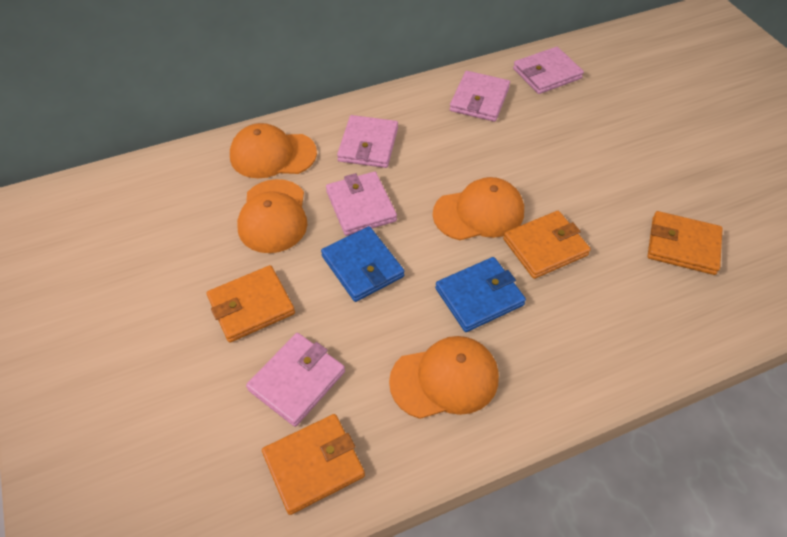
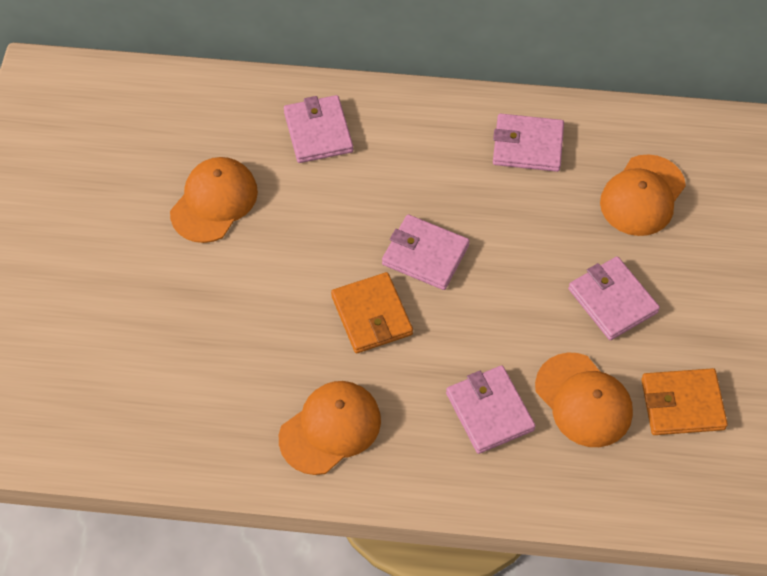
blue wallet: 2 -> 0
orange wallet: 4 -> 2

